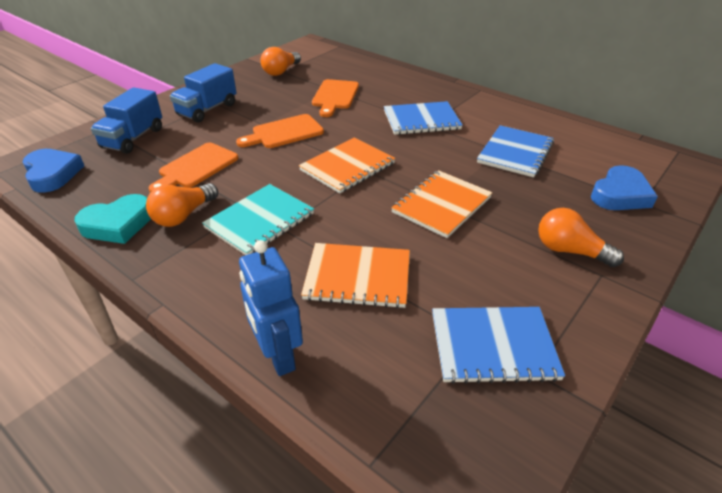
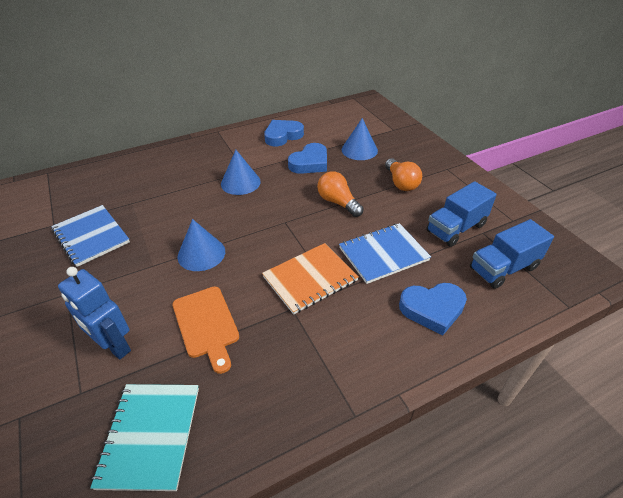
blue cone: 0 -> 3
blue heart: 2 -> 3
blue notebook: 3 -> 2
orange cutting board: 3 -> 1
orange light bulb: 3 -> 2
orange notebook: 3 -> 1
turquoise heart: 1 -> 0

